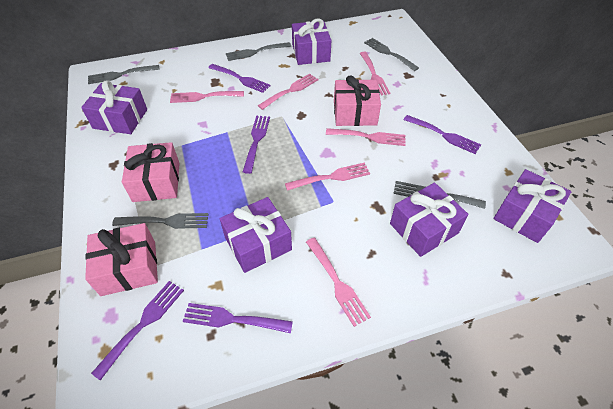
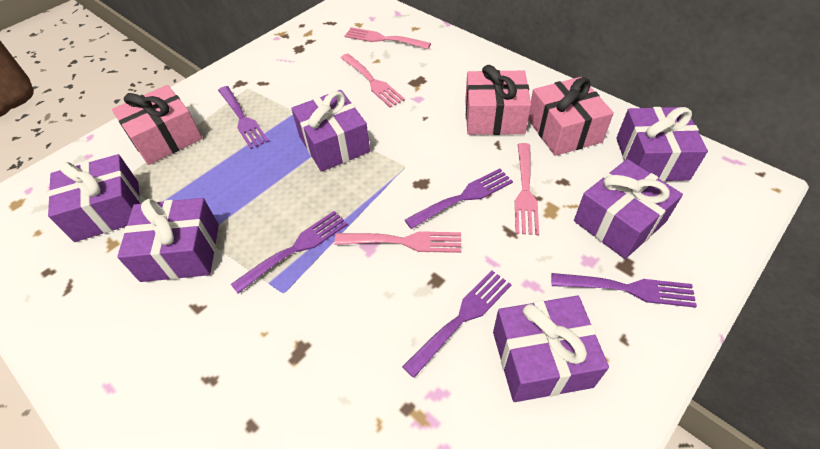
grey fork: 5 -> 0
pink fork: 6 -> 4
purple gift: 5 -> 6

